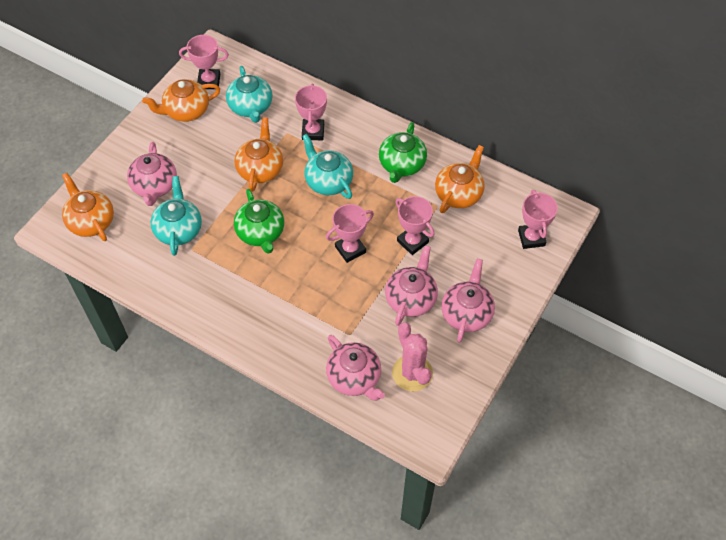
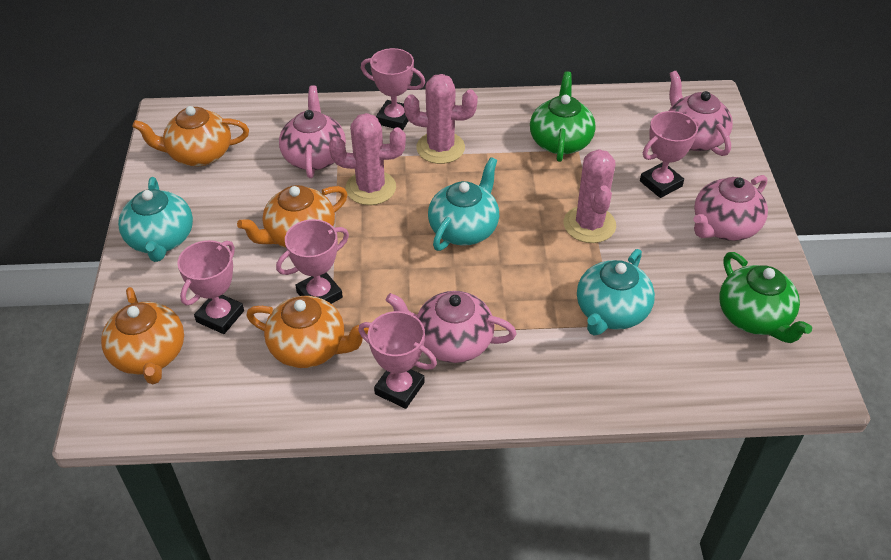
pink cactus: 1 -> 3

